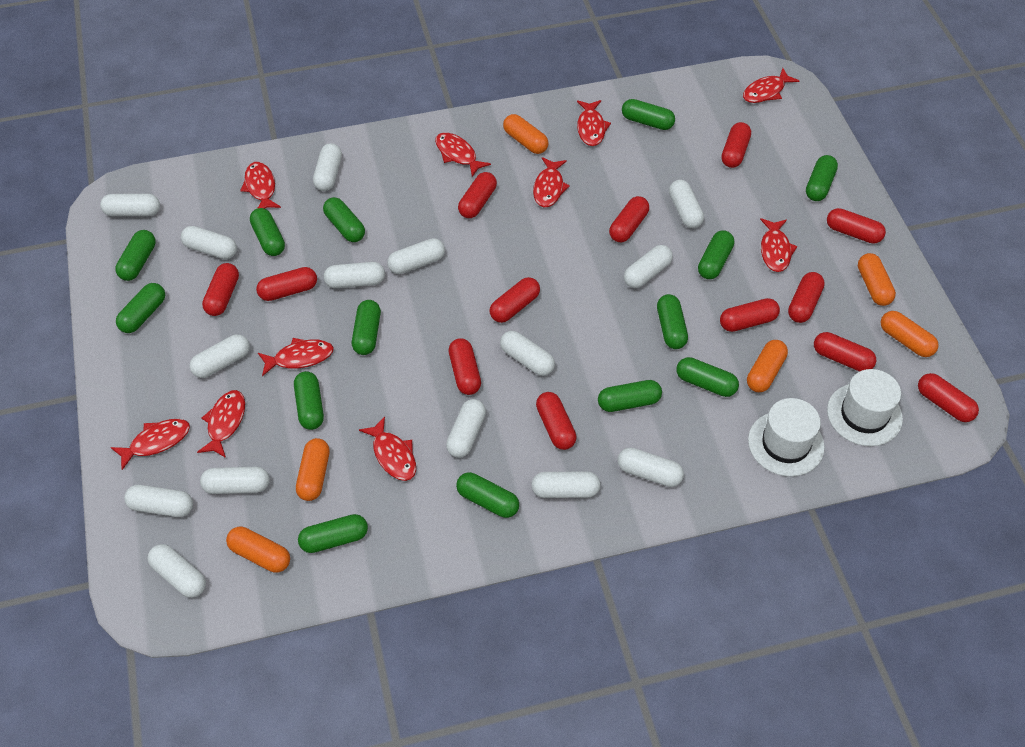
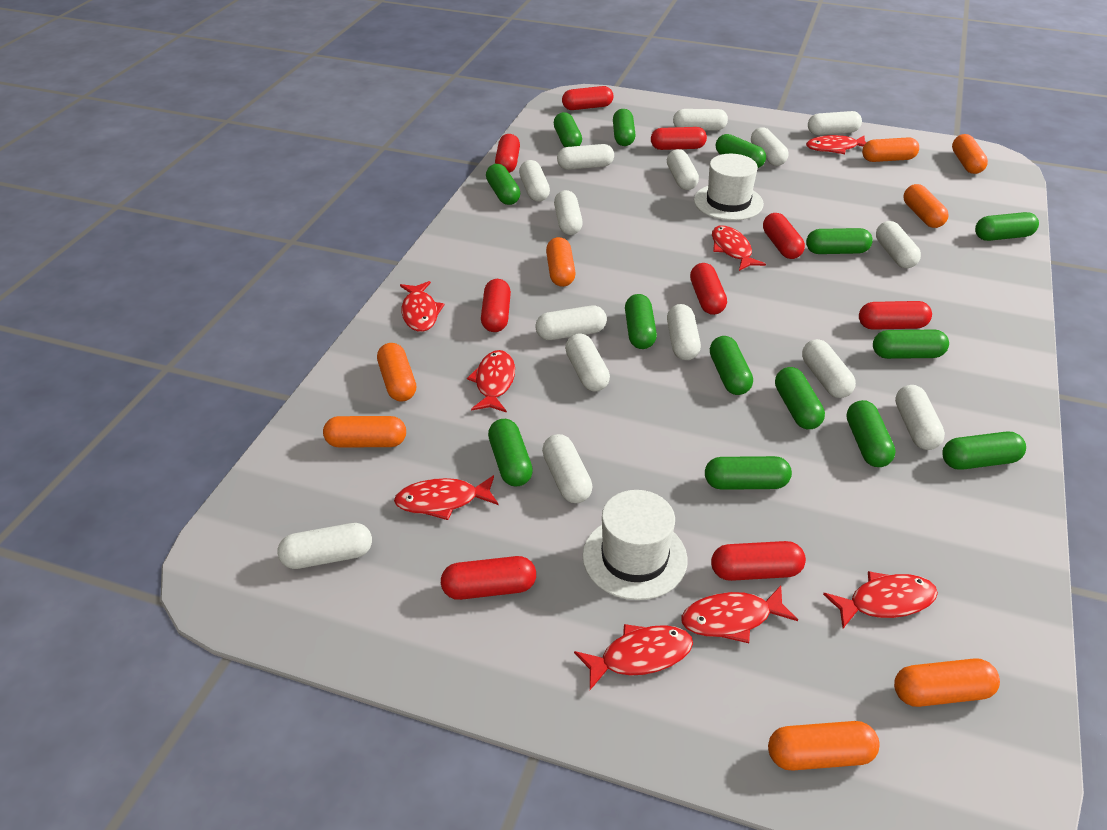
orange capsule: 6 -> 8
red capsule: 13 -> 9
red fish: 10 -> 8

